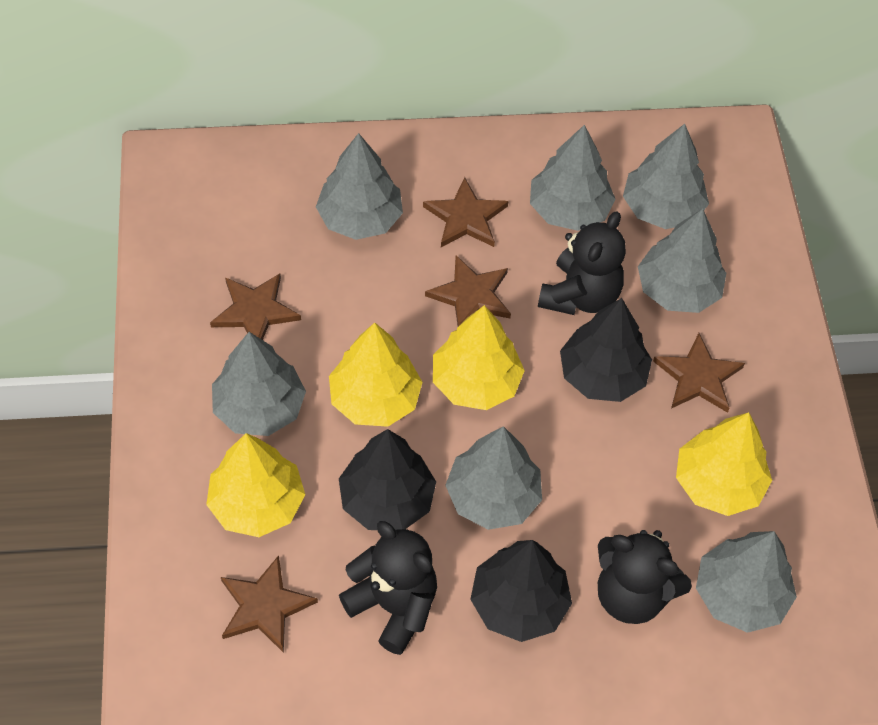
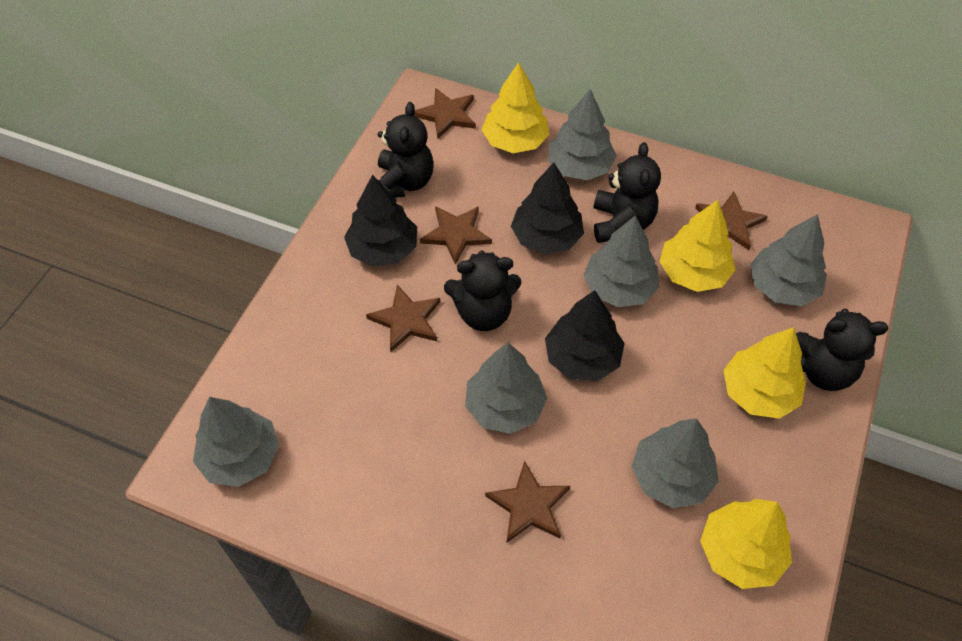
black teddy bear: 3 -> 4
grey tree: 7 -> 6

